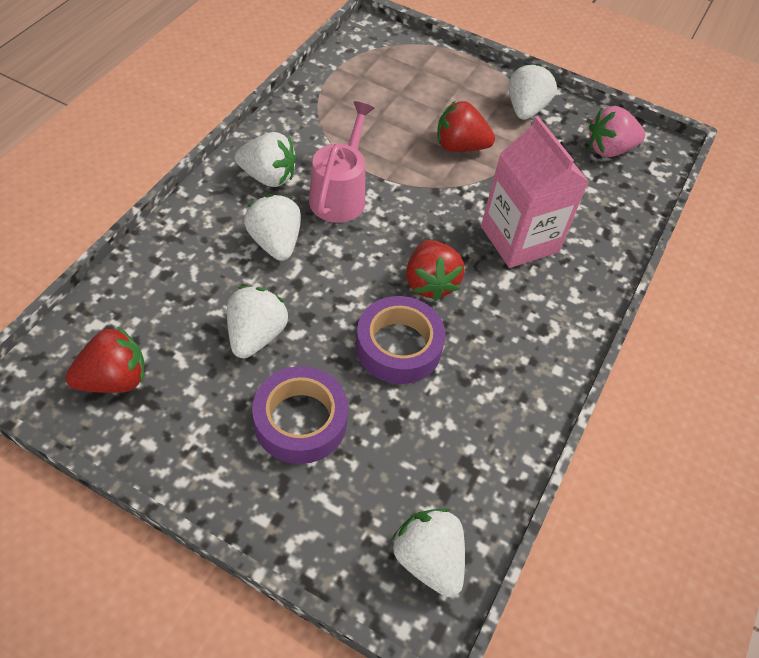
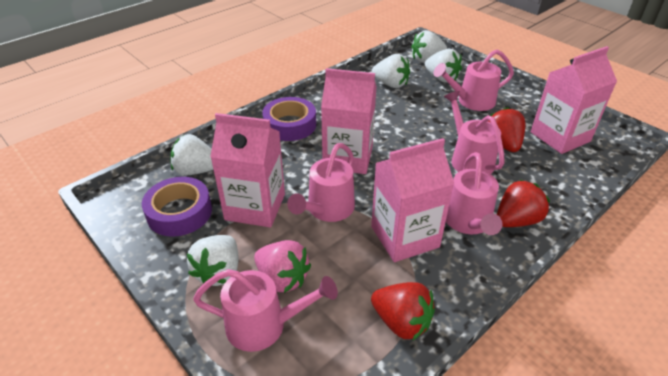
pink carton: 1 -> 4
pink watering can: 1 -> 5

